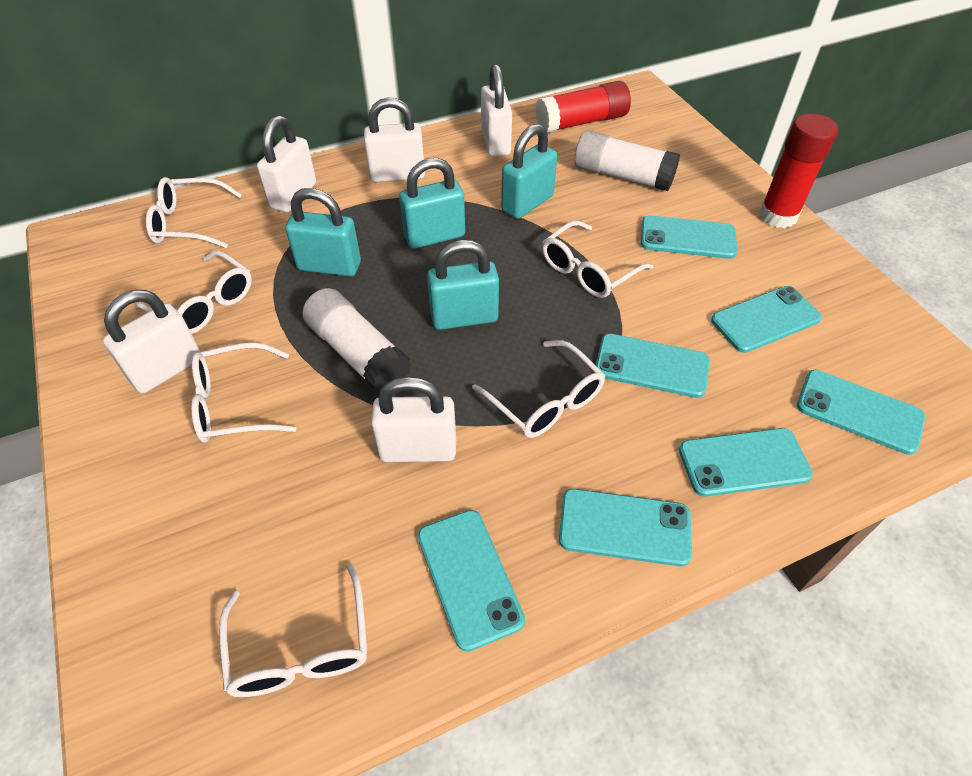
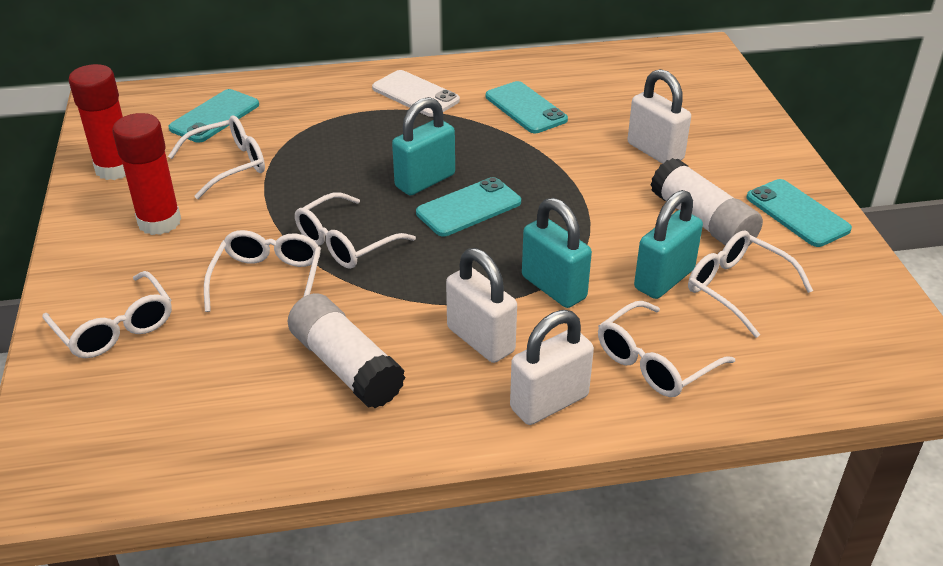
turquoise padlock: 4 -> 3
turquoise phone: 7 -> 4
white padlock: 5 -> 3
white phone: 0 -> 1

